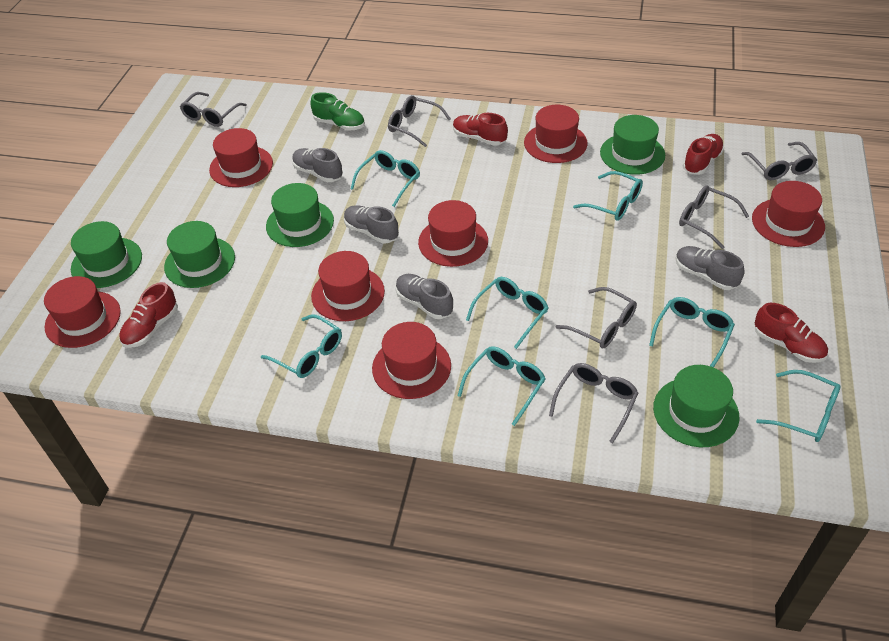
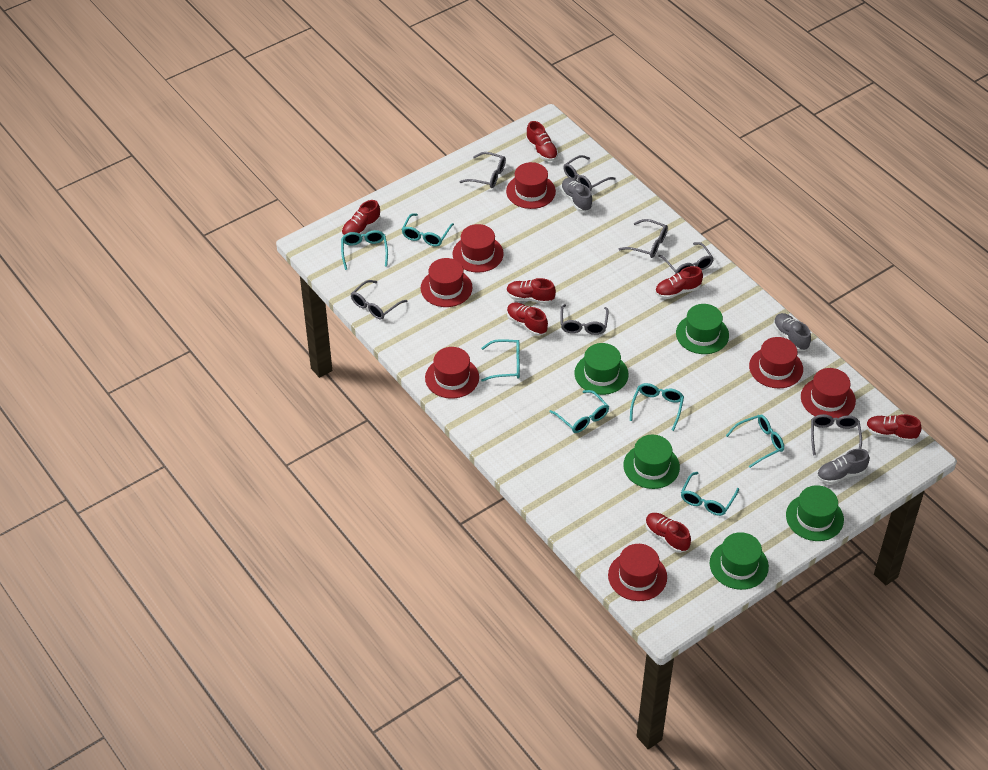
green shoe: 1 -> 0
grey glasses: 6 -> 7
grey shoe: 4 -> 3
red shoe: 4 -> 7

